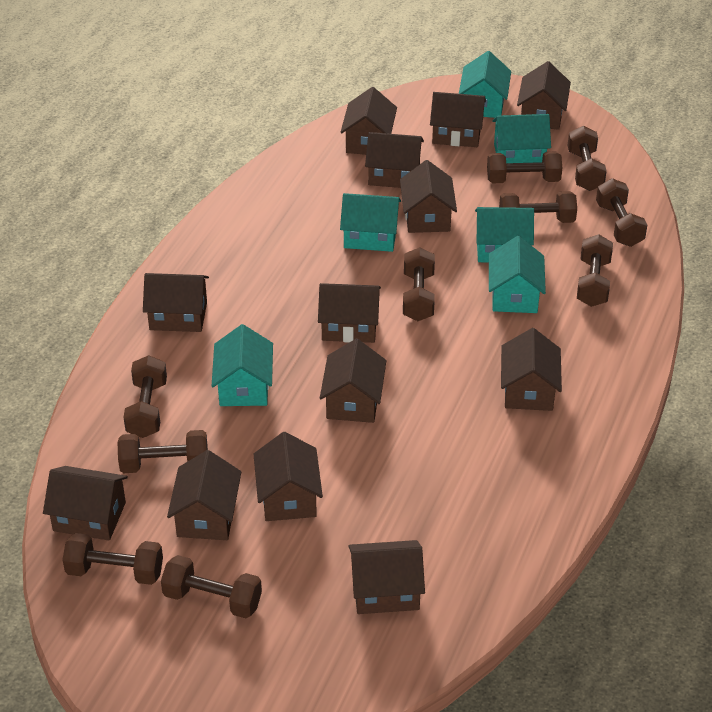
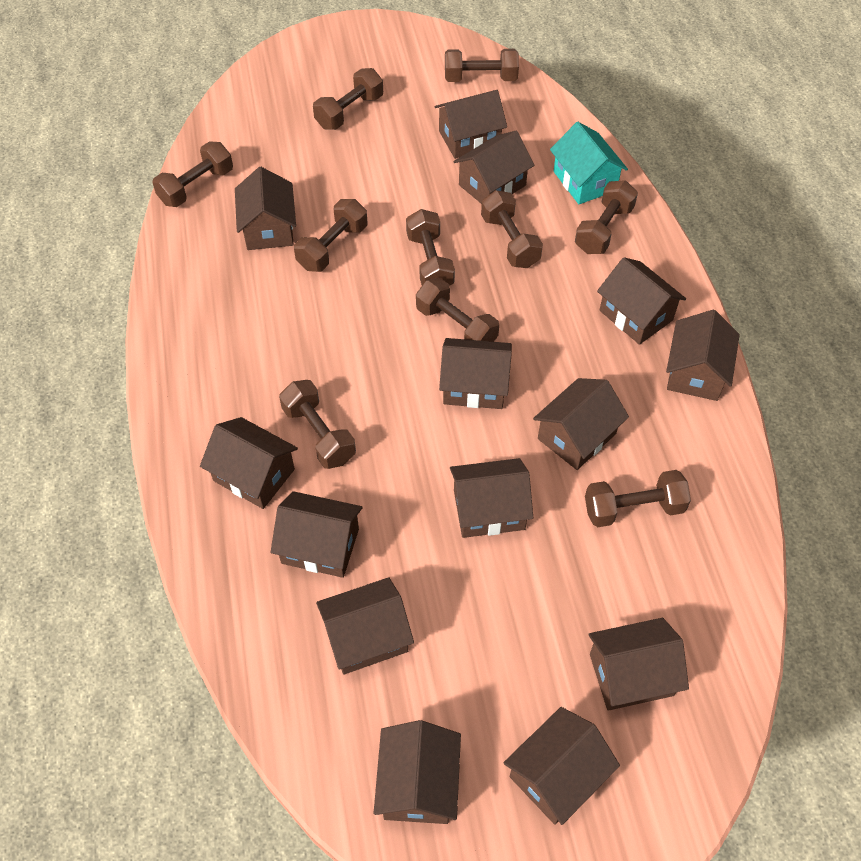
brown house: 13 -> 14
turquoise house: 6 -> 1

